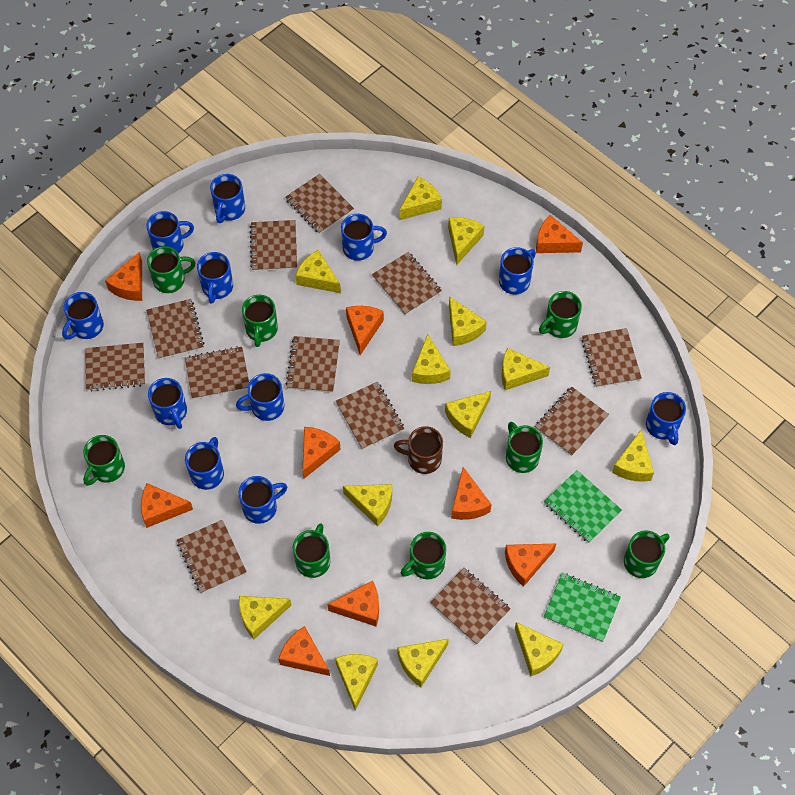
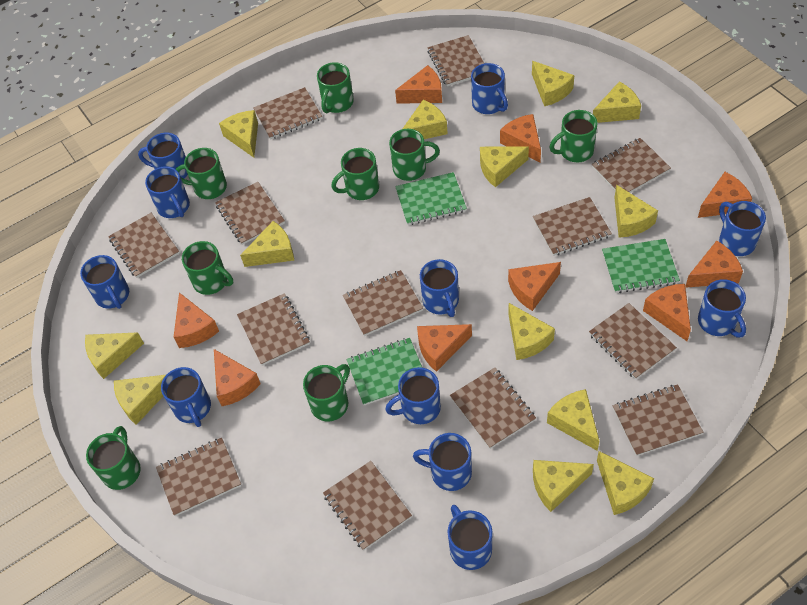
brown mug: 1 -> 0
brown notebook: 12 -> 13
green notebook: 2 -> 3

